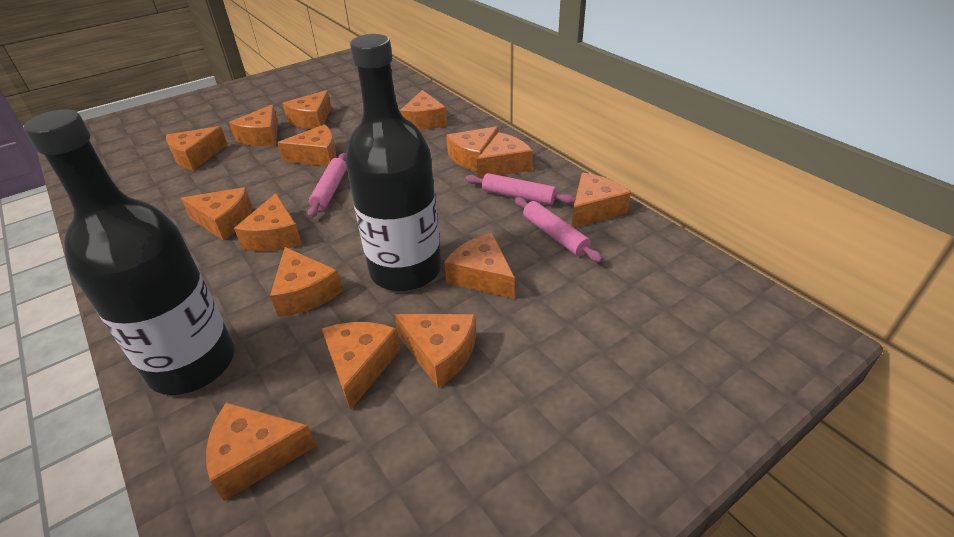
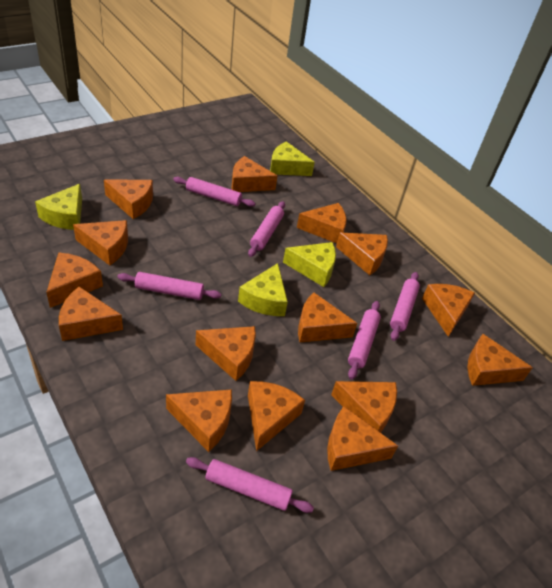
black bottle: 2 -> 0
pink rolling pin: 3 -> 6
yellow cheese: 0 -> 4

